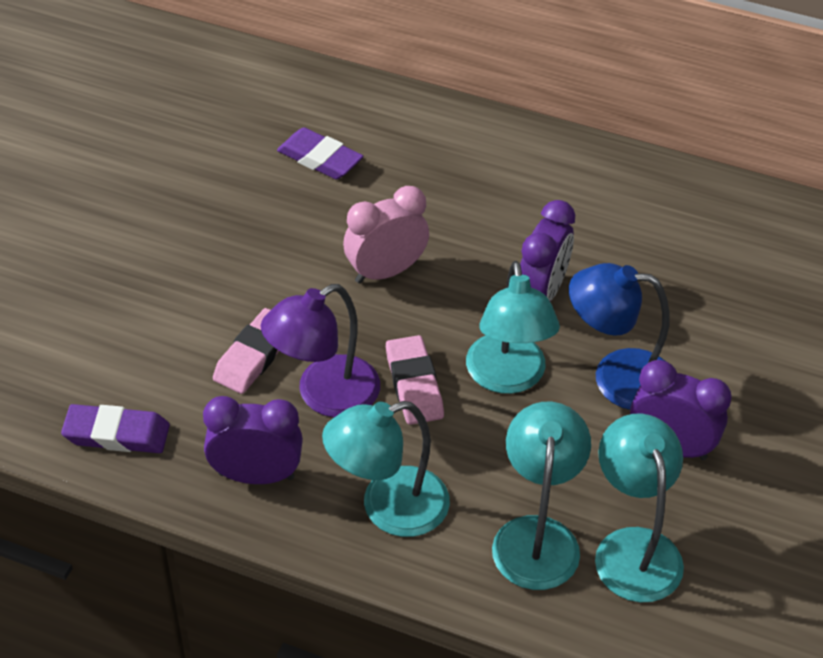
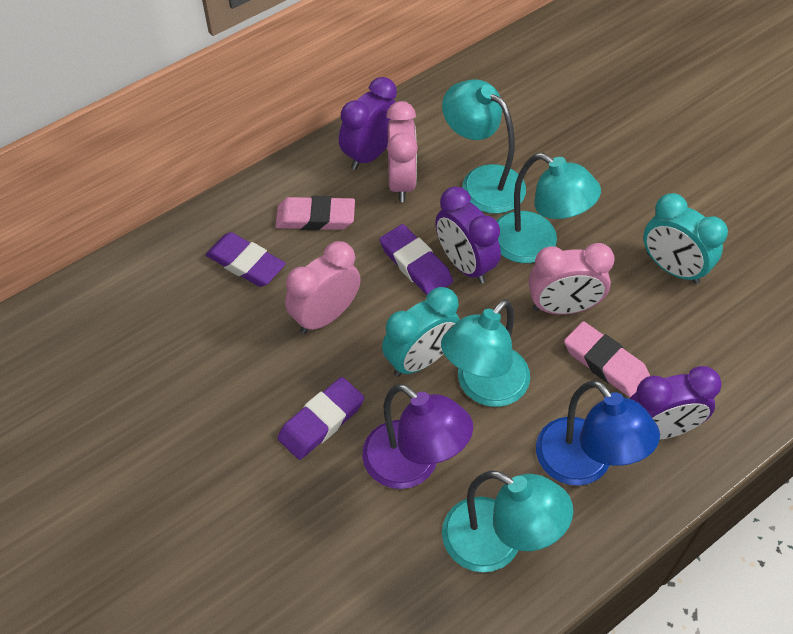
pink clock: 1 -> 3
purple eraser: 2 -> 3
turquoise clock: 0 -> 2

